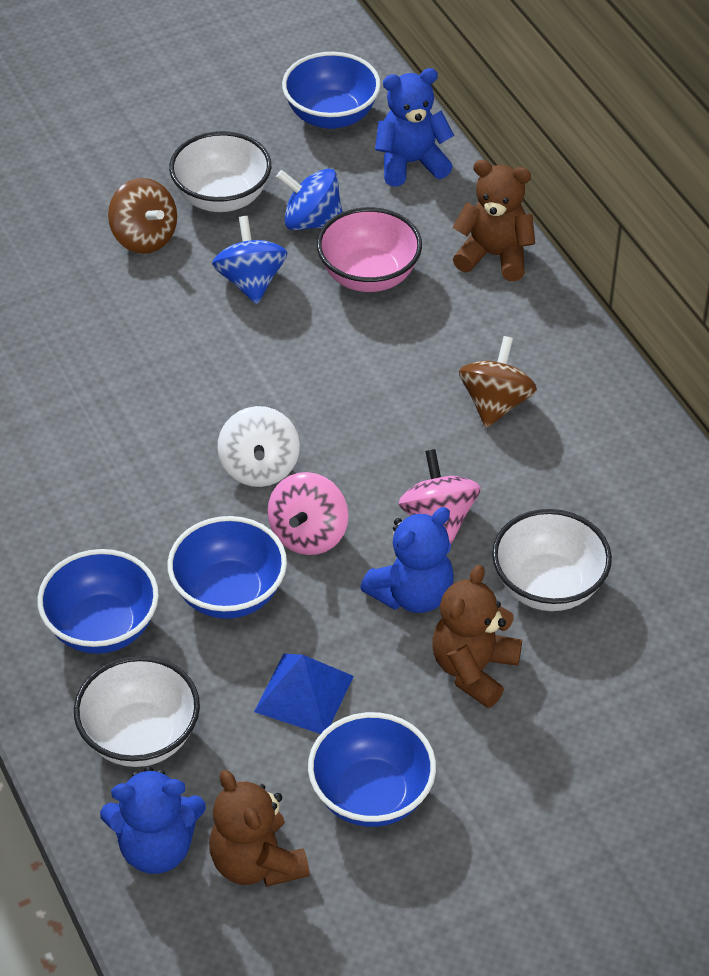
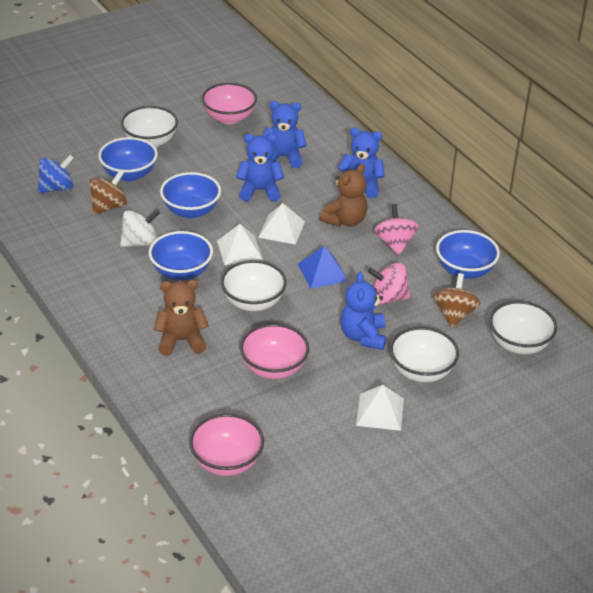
blue spinning top: 2 -> 1
blue teddy bear: 3 -> 4
brown teddy bear: 3 -> 2
pink bowl: 1 -> 3
white bowl: 3 -> 4
white pyramid: 0 -> 3

